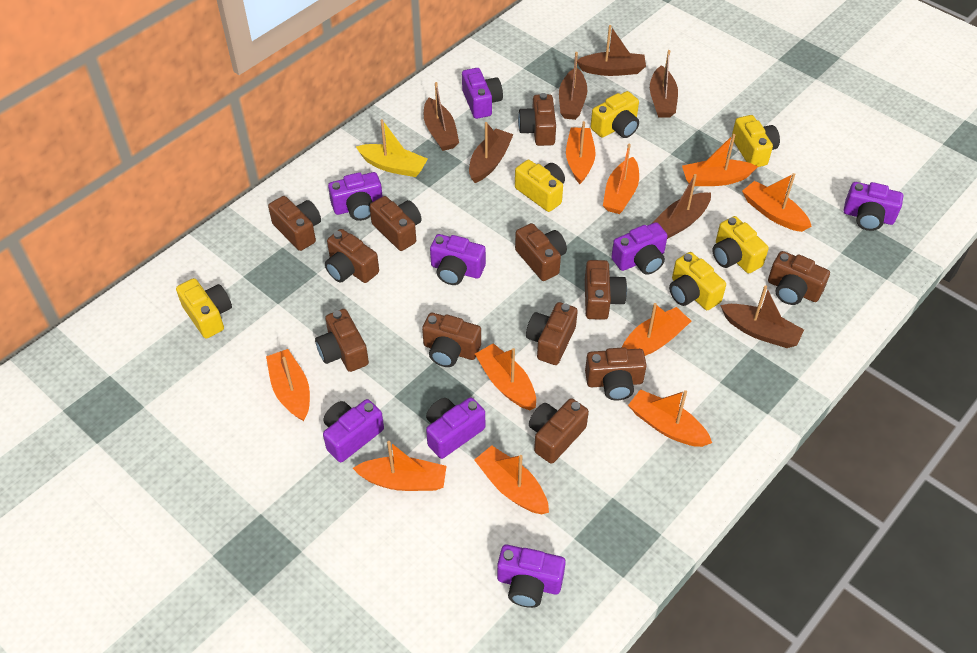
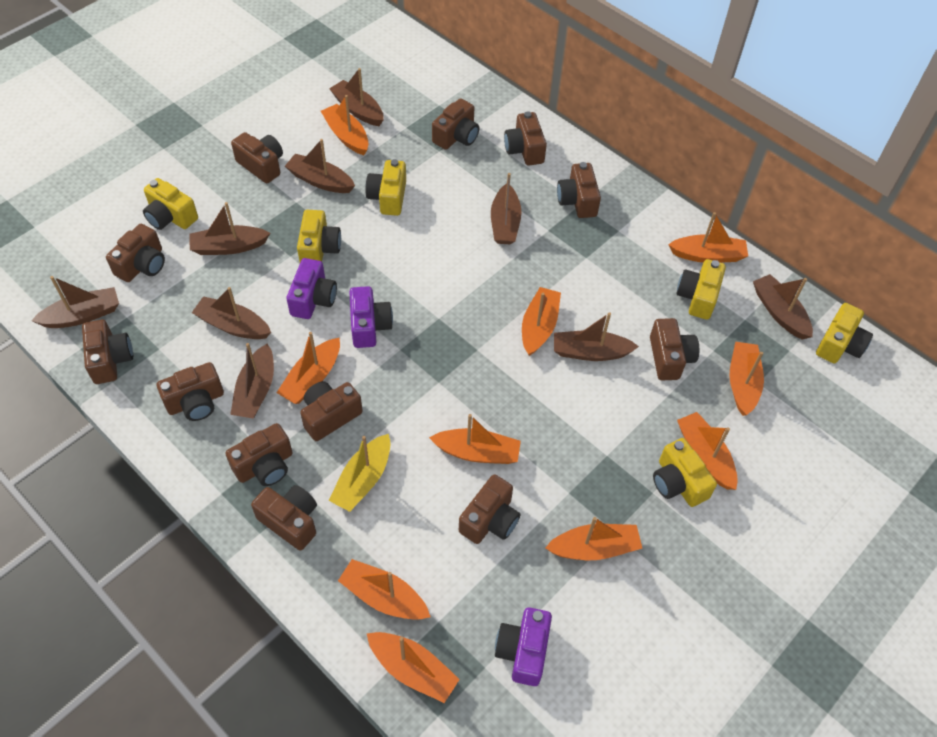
brown boat: 7 -> 9
purple camera: 8 -> 3

